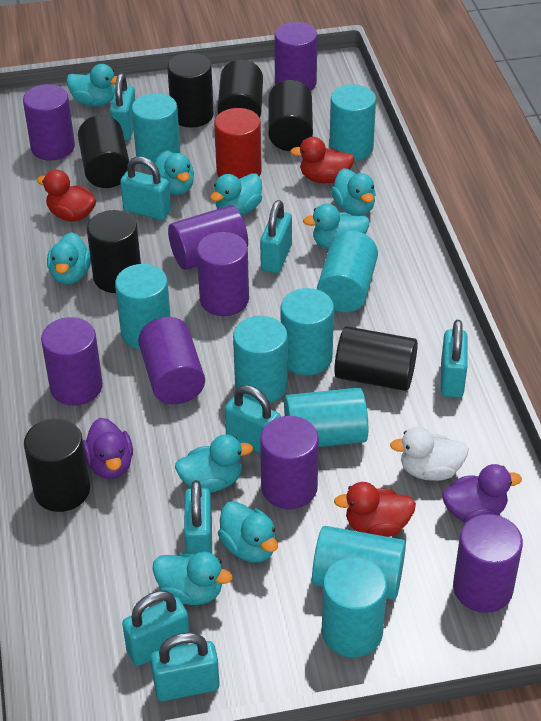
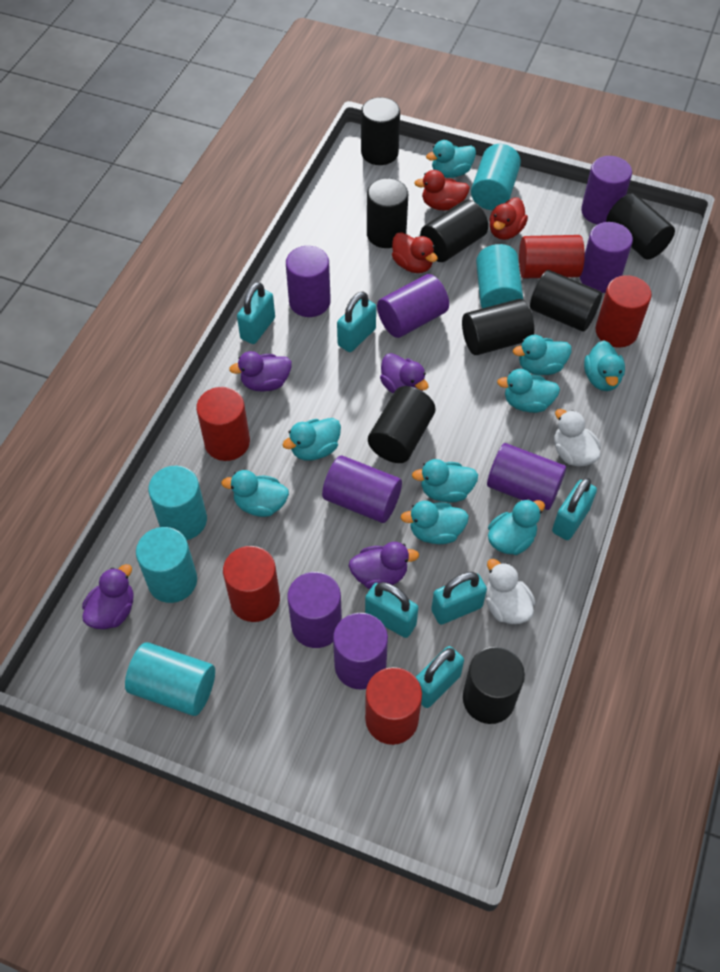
black cylinder: 7 -> 8
purple duck: 2 -> 4
red cylinder: 1 -> 5
turquoise cylinder: 9 -> 5
turquoise padlock: 8 -> 6
white duck: 1 -> 2

